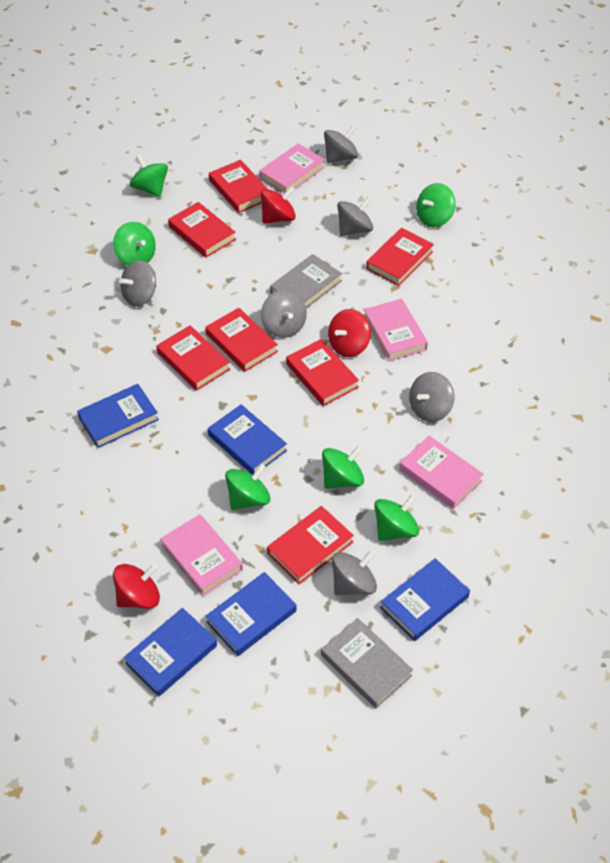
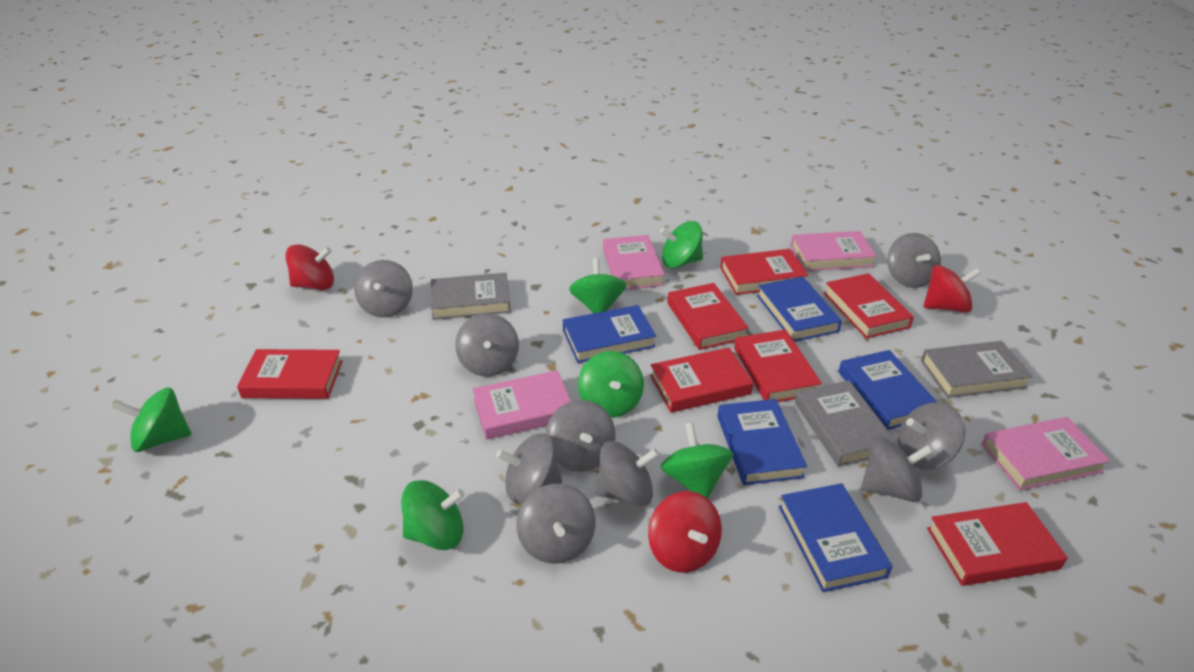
grey book: 2 -> 3
grey spinning top: 6 -> 9

